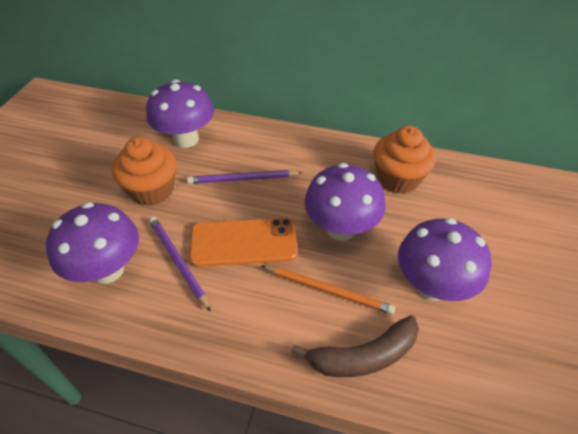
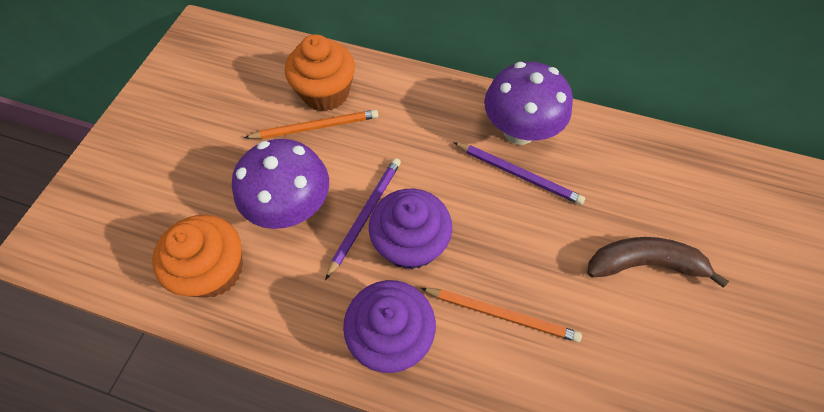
orange pencil: 1 -> 2
orange phone: 1 -> 0
purple cupcake: 0 -> 2
purple mushroom: 4 -> 2

